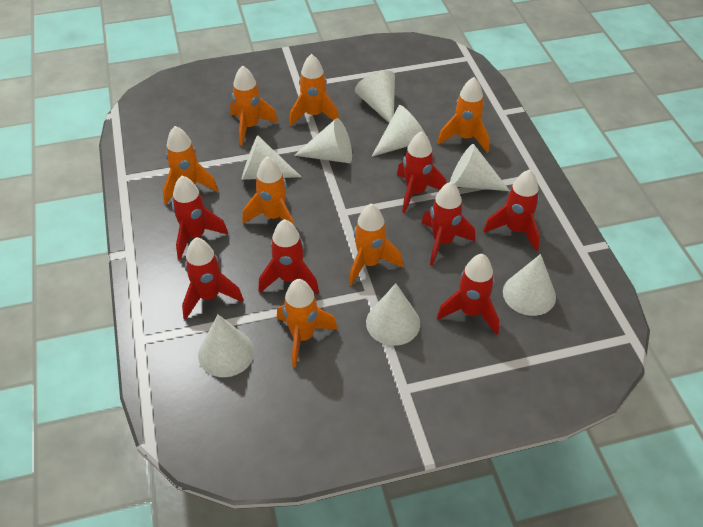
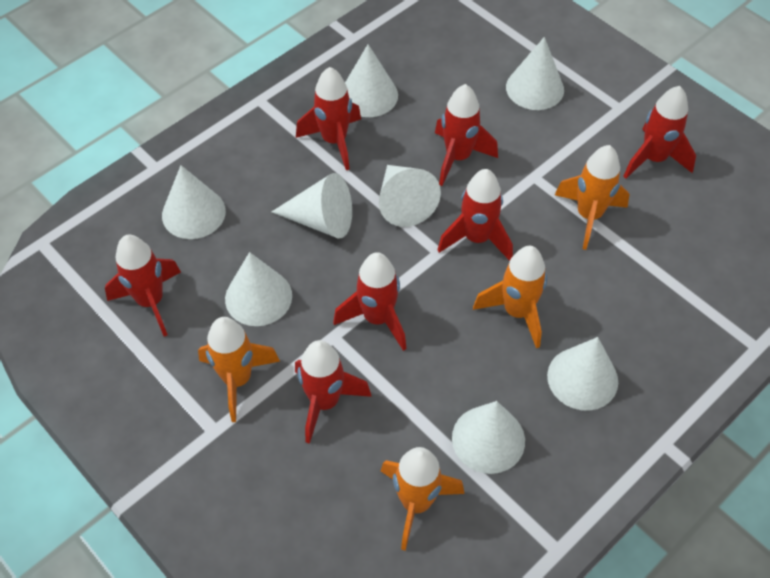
orange rocket: 7 -> 4

